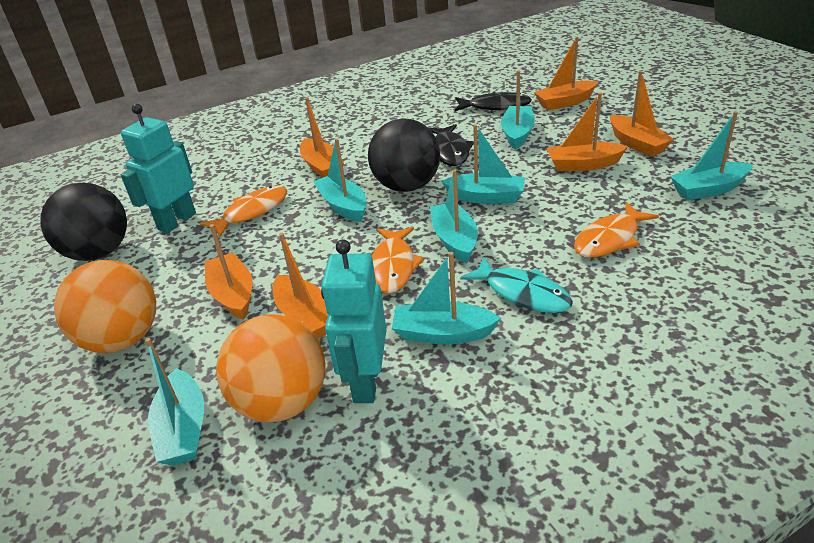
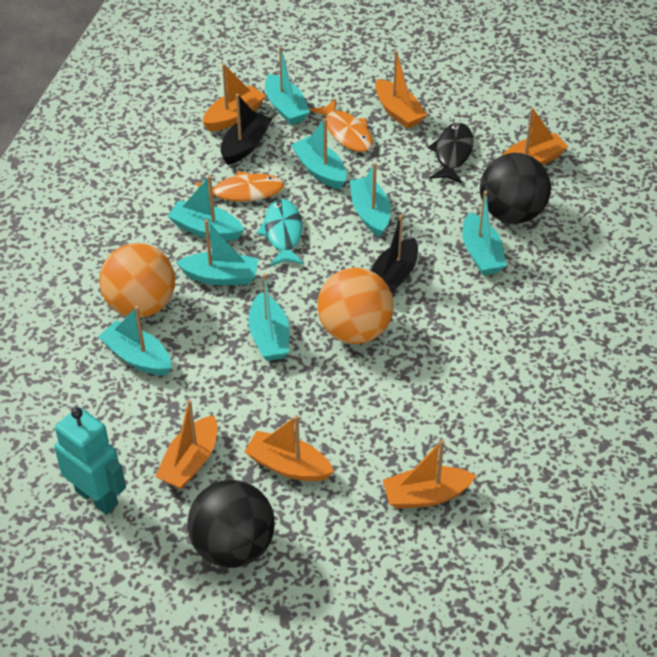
black boat: 0 -> 2
black fish: 2 -> 1
orange fish: 3 -> 2
turquoise boat: 7 -> 8
turquoise robot: 2 -> 1

